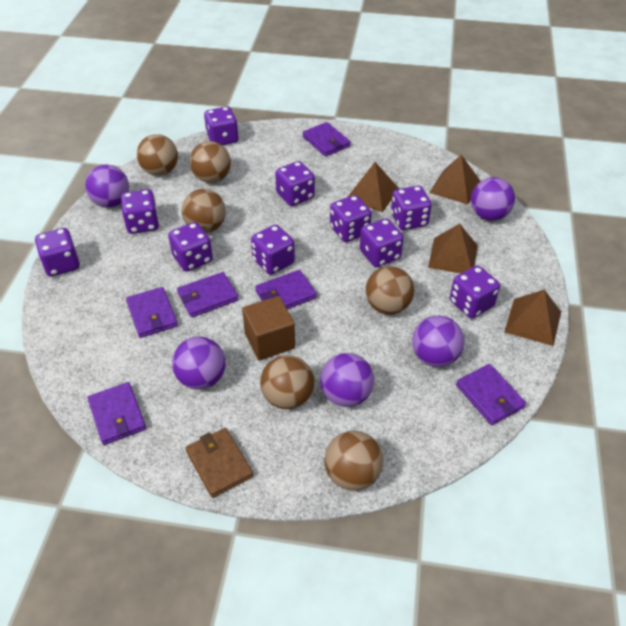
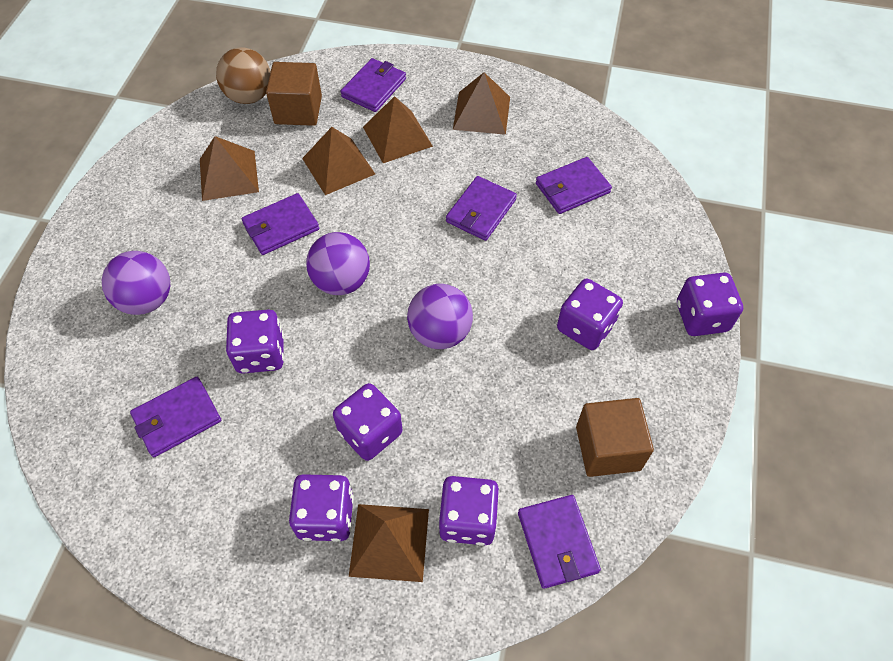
brown ball: 6 -> 1
brown cube: 1 -> 2
brown pyramid: 4 -> 5
brown wallet: 1 -> 0
purple ball: 5 -> 3
purple dice: 10 -> 6

